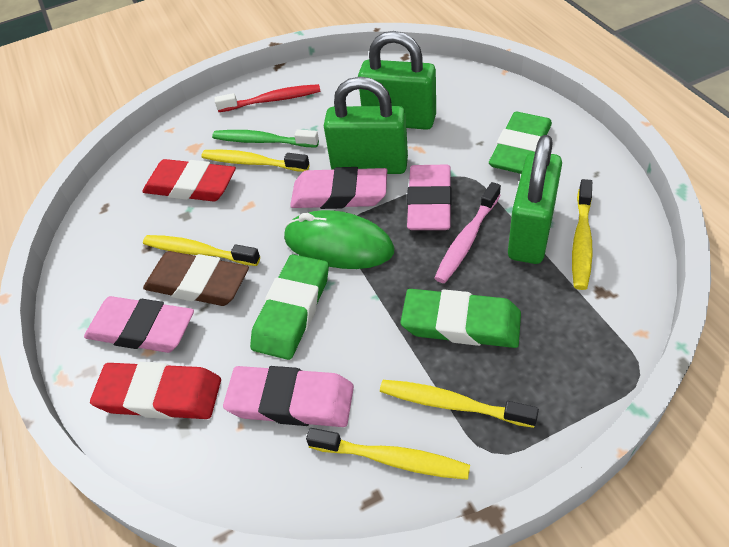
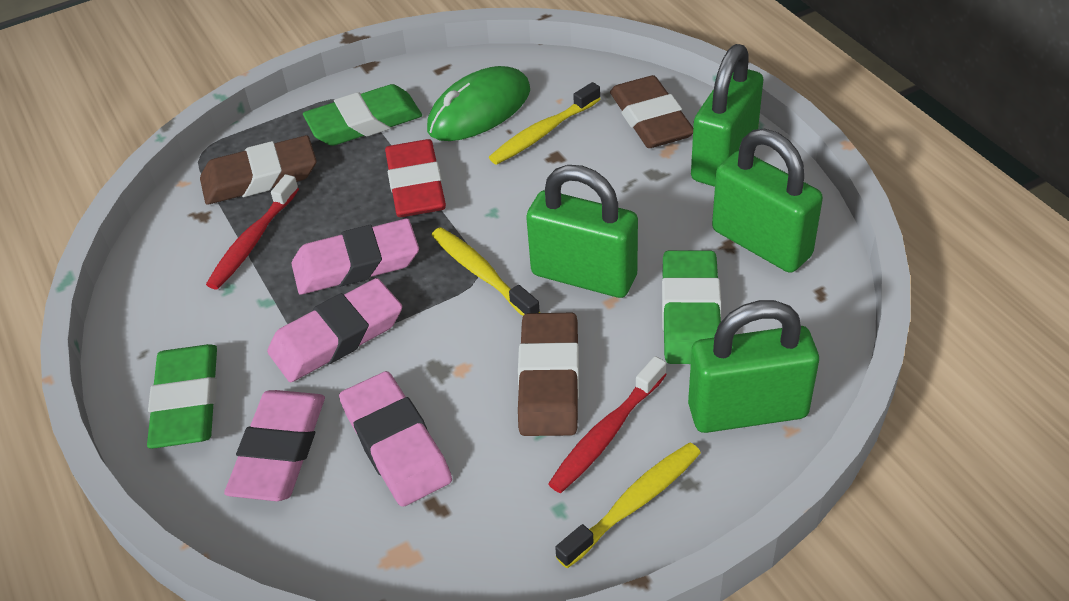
brown eraser: 1 -> 3
green padlock: 3 -> 4
green toothbrush: 1 -> 0
pink toothbrush: 1 -> 0
red eraser: 2 -> 1
red toothbrush: 1 -> 2
yellow toothbrush: 5 -> 3

